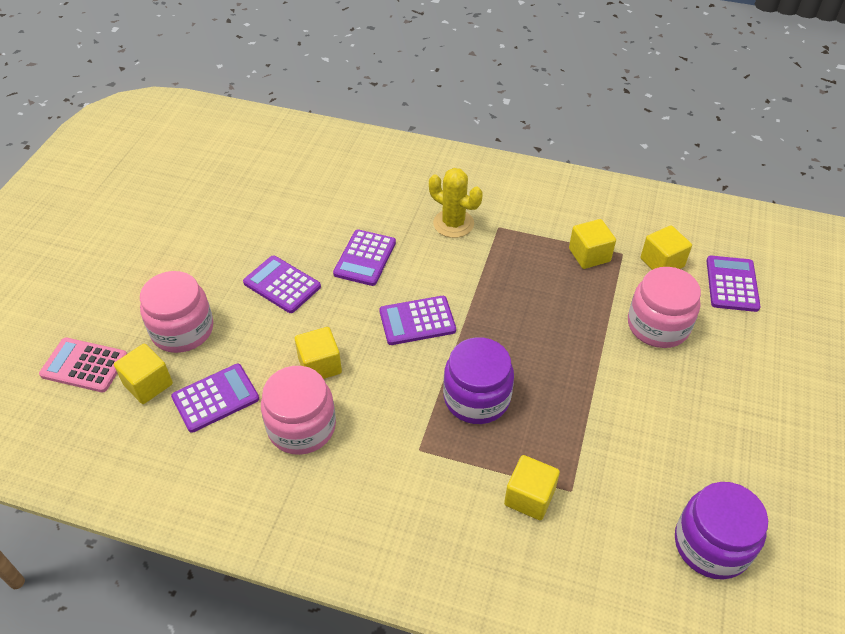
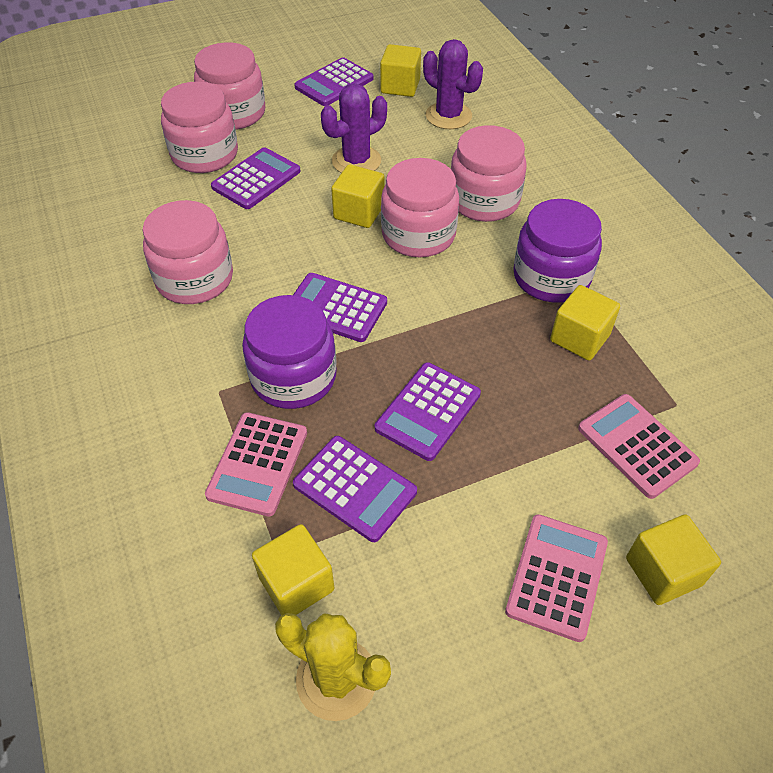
pink calculator: 1 -> 3
pink jar: 3 -> 5
purple cactus: 0 -> 2

